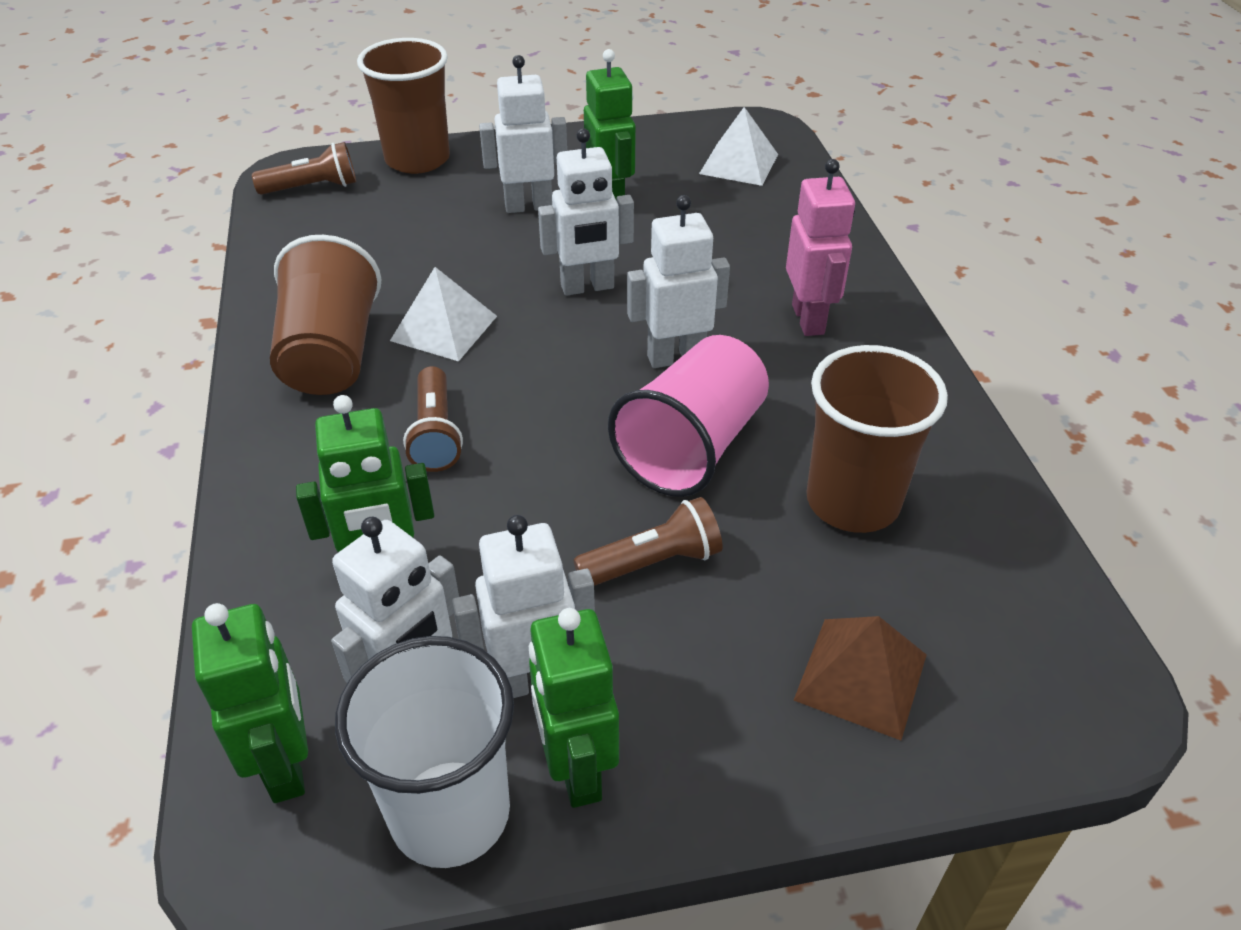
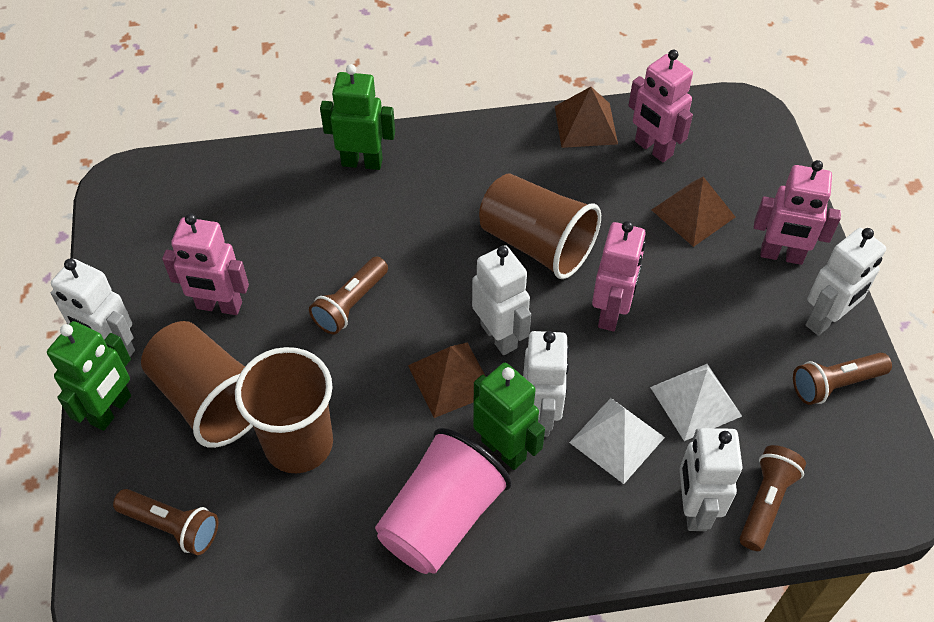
brown flashlight: 3 -> 4
brown pyramid: 1 -> 3
green robot: 4 -> 3
pink robot: 1 -> 4
white cup: 1 -> 0

